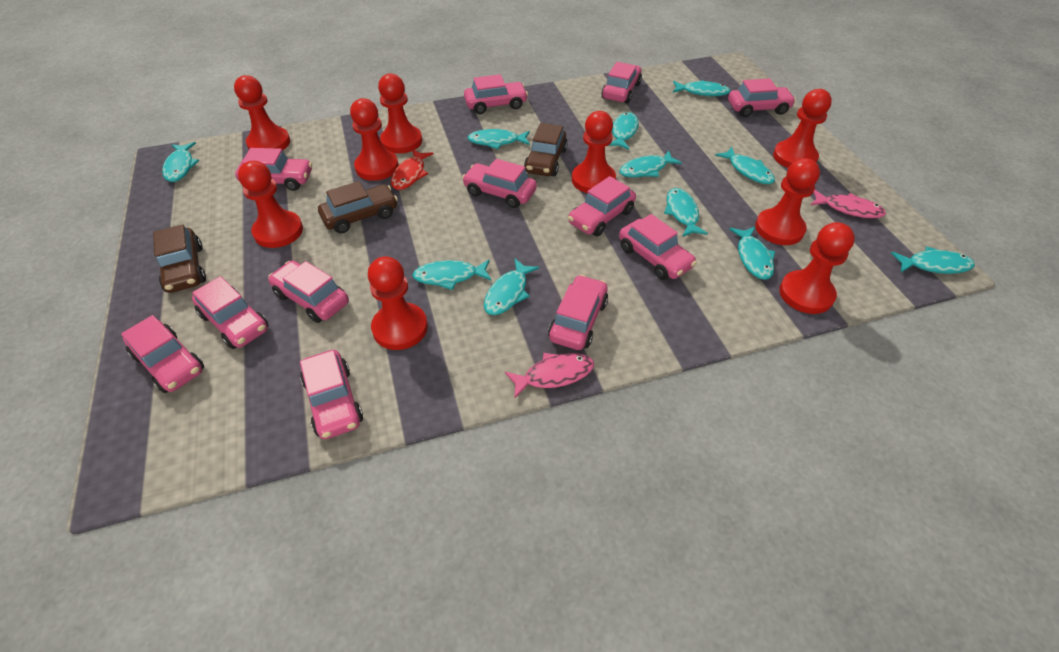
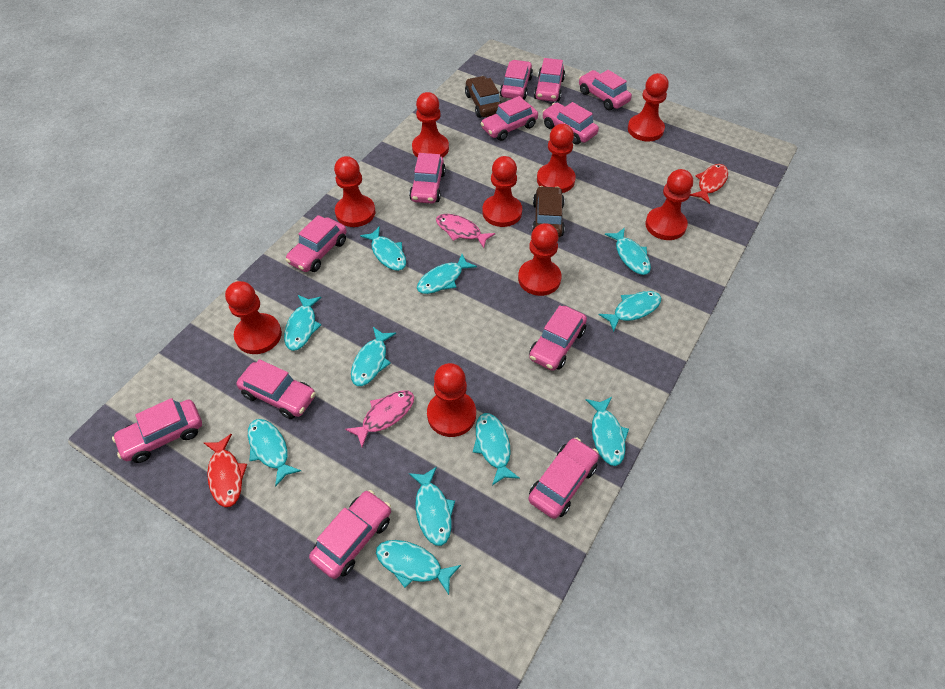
brown car: 3 -> 2
red fish: 1 -> 2

